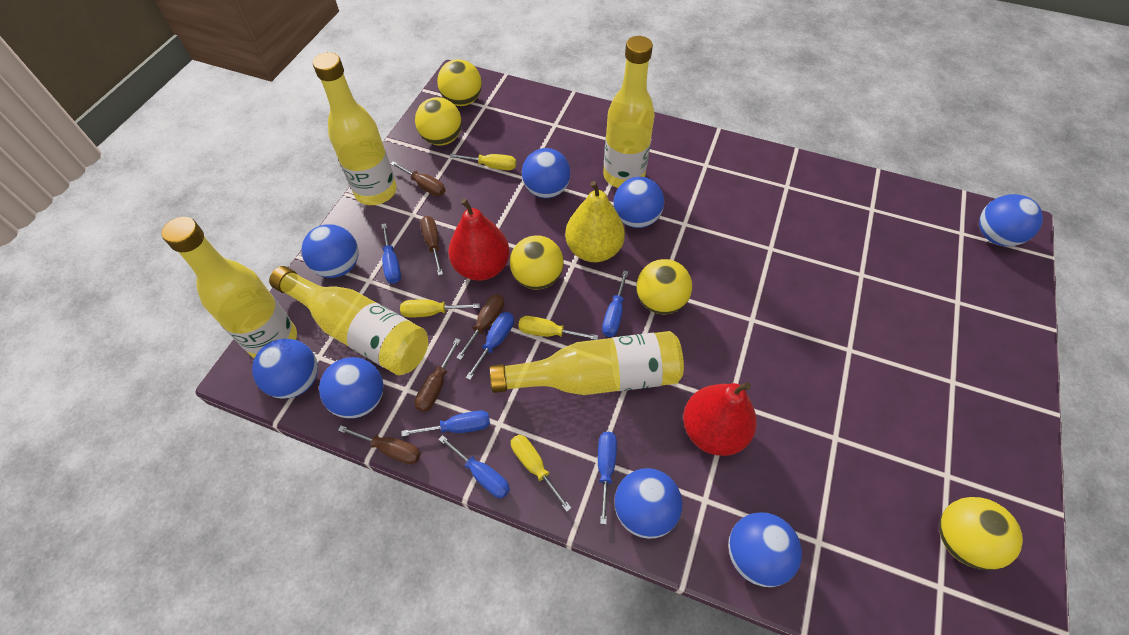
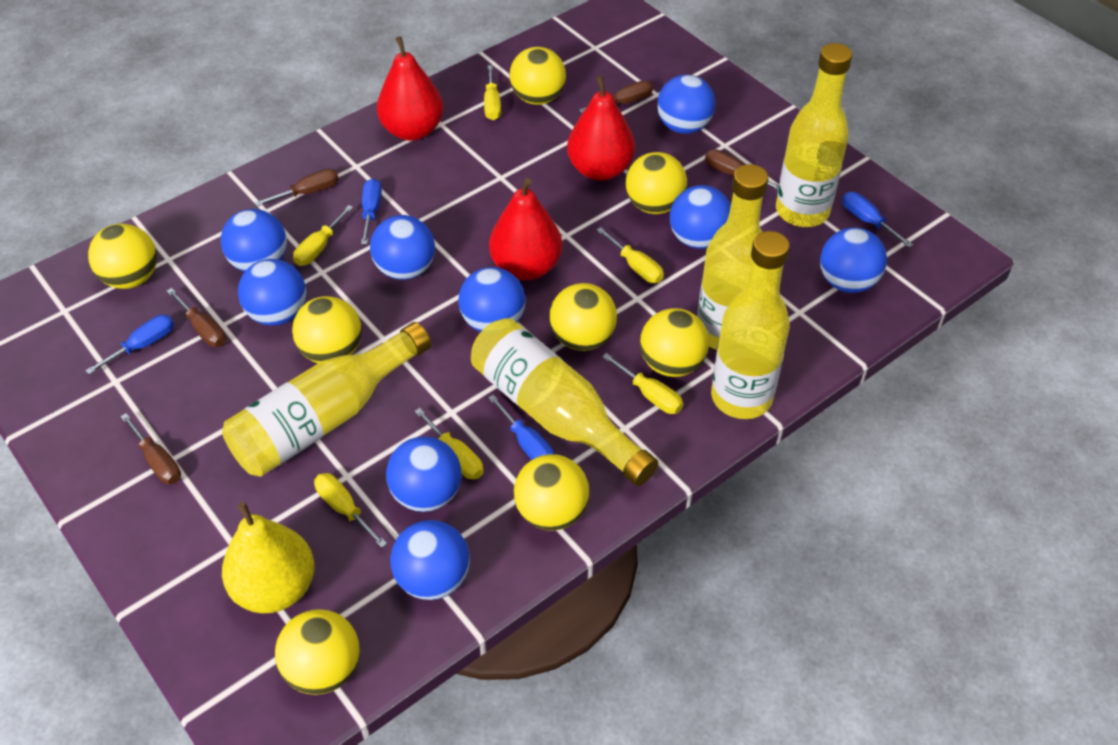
blue ball: 8 -> 9
blue screwdriver: 6 -> 4
red pear: 2 -> 3
yellow ball: 5 -> 8
yellow screwdriver: 4 -> 6

